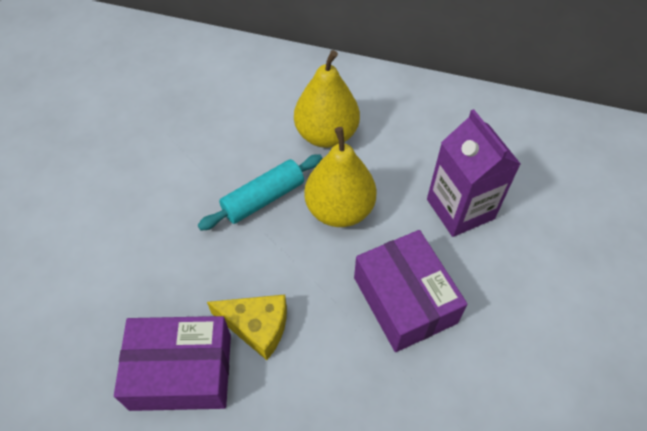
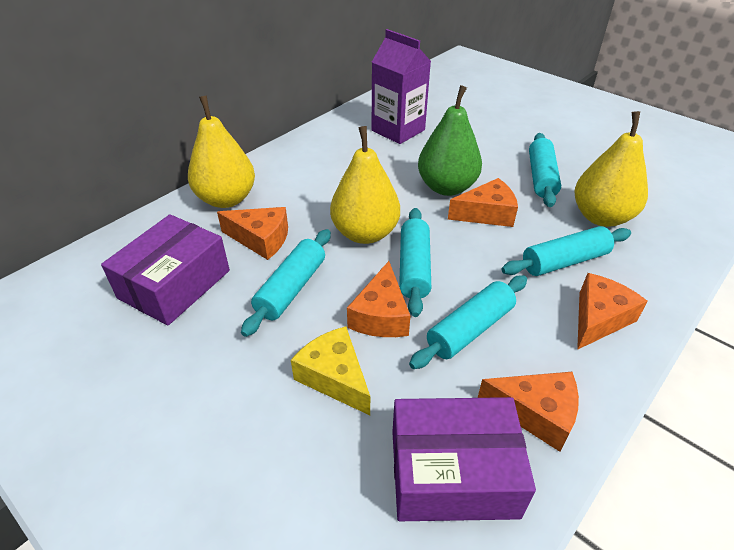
green pear: 0 -> 1
orange cheese: 0 -> 5
turquoise rolling pin: 1 -> 5
yellow pear: 2 -> 3

